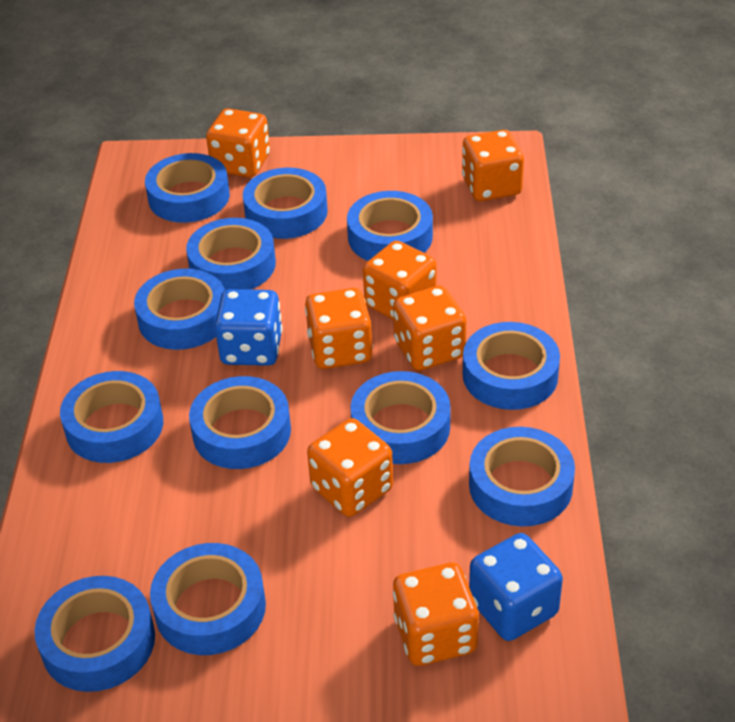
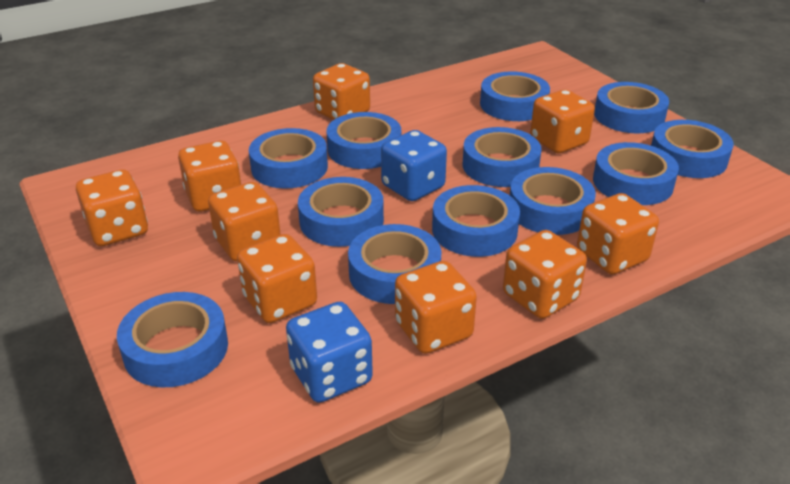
orange dice: 7 -> 9

